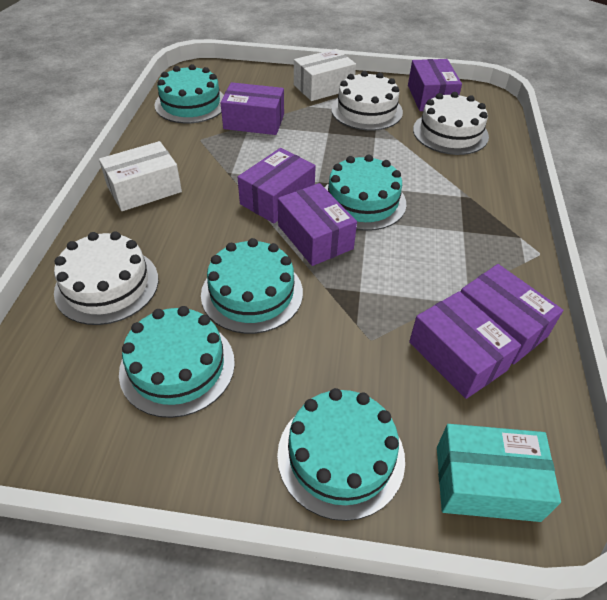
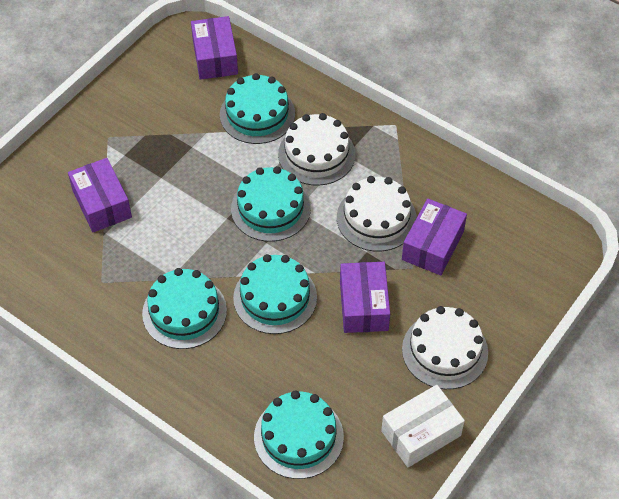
purple box: 6 -> 4
turquoise box: 1 -> 0
white box: 2 -> 1

